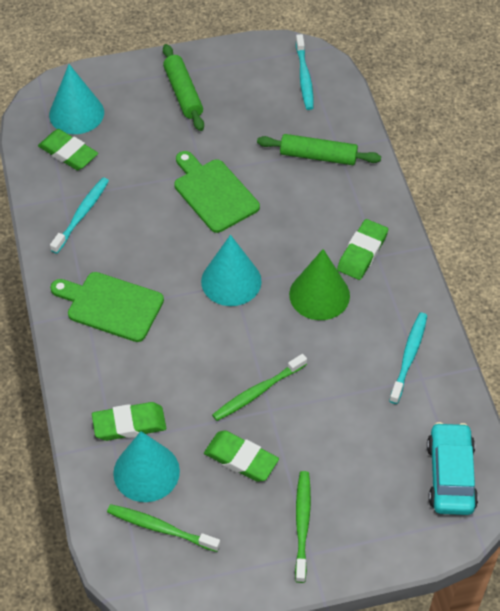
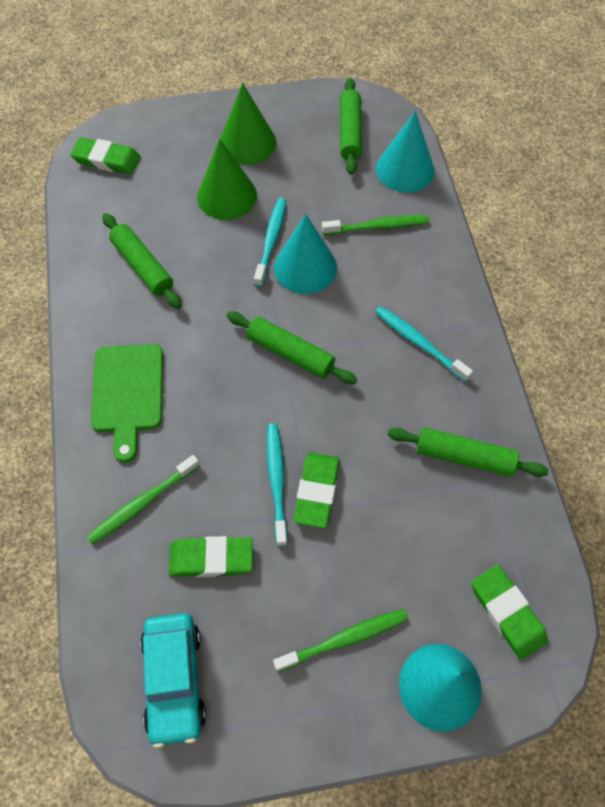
green cone: 1 -> 2
green cutting board: 2 -> 1
green rolling pin: 2 -> 4

